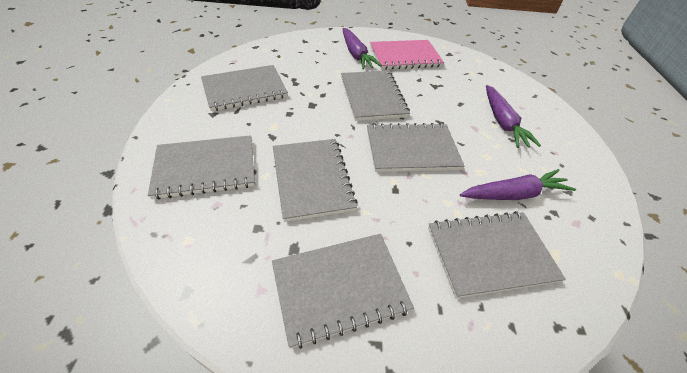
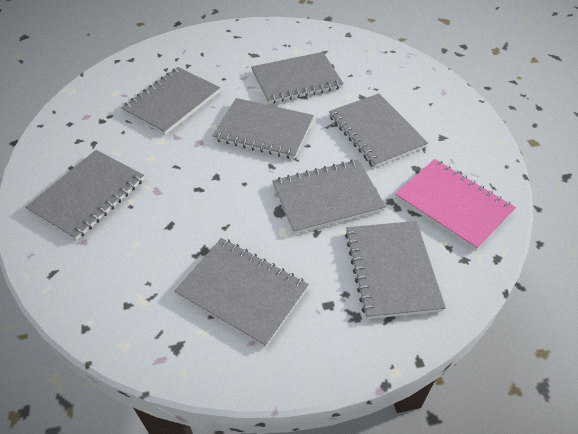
grey notebook: 7 -> 8
purple carrot: 3 -> 0

